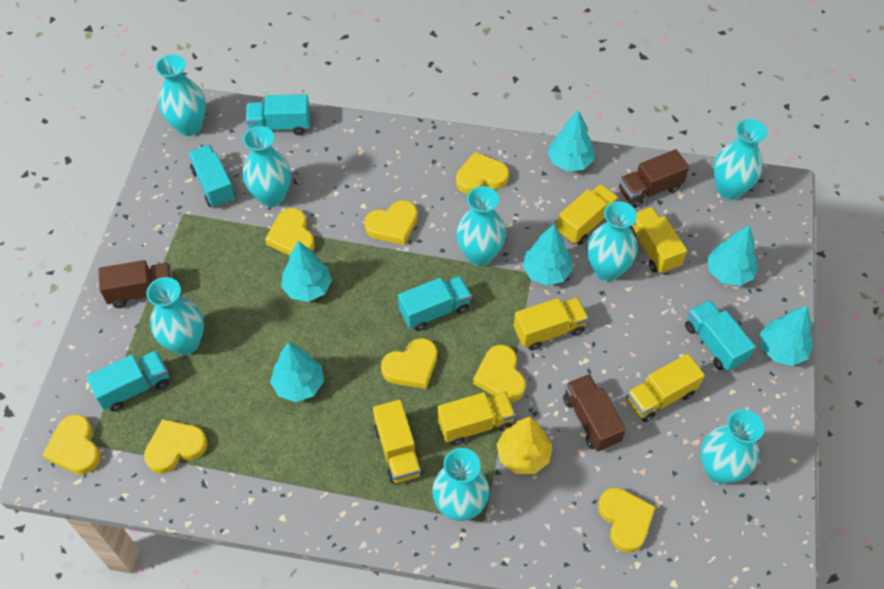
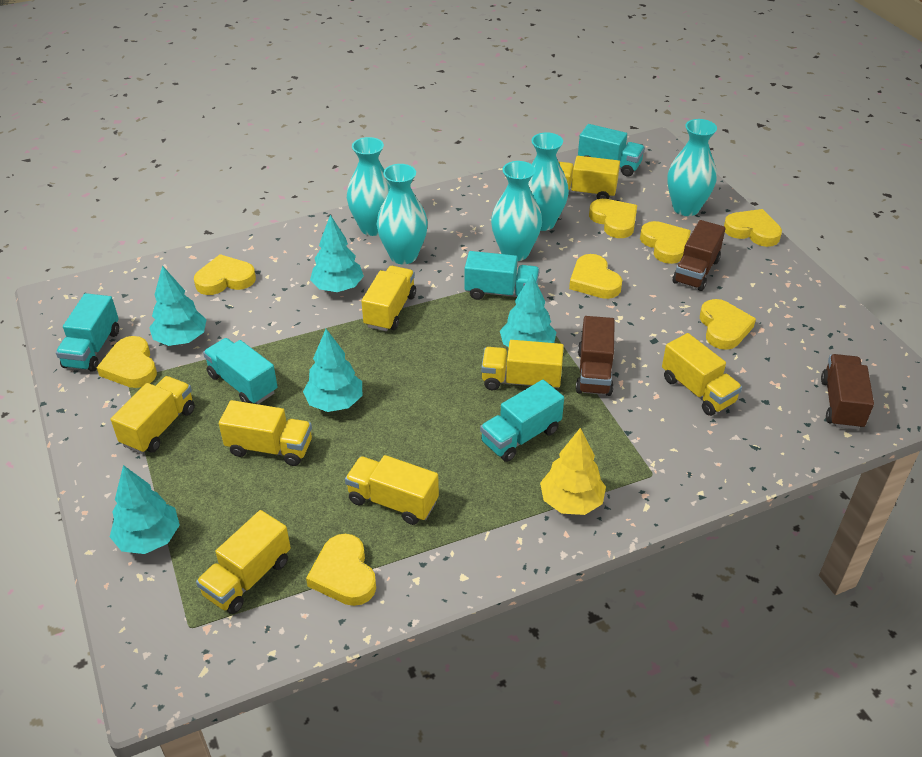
turquoise tree: 6 -> 5
turquoise vase: 8 -> 5
yellow truck: 6 -> 8

